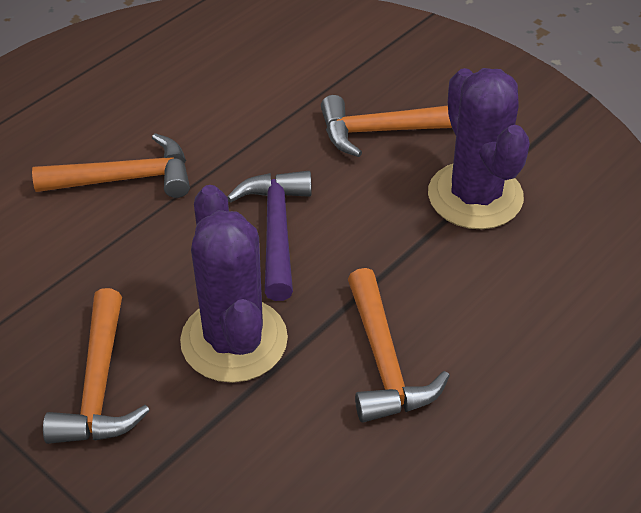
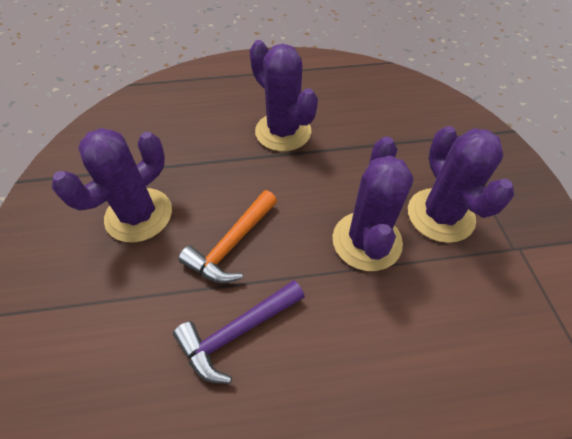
orange hammer: 4 -> 1
purple cactus: 2 -> 4

